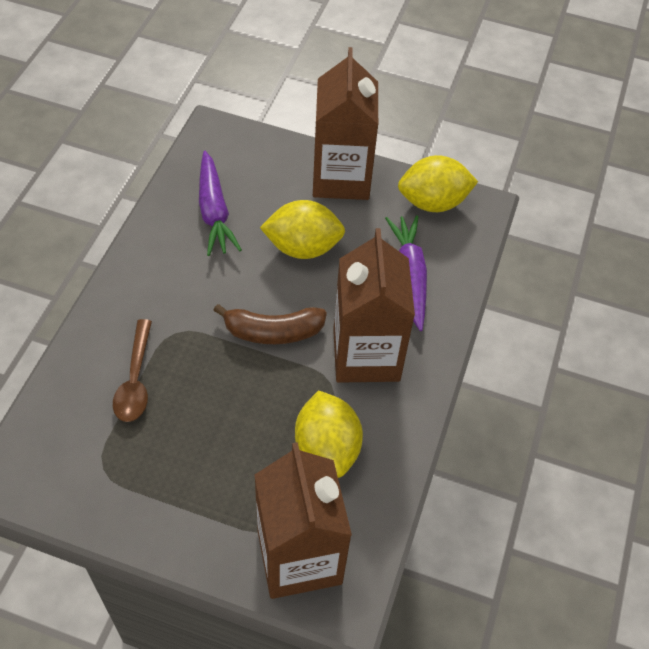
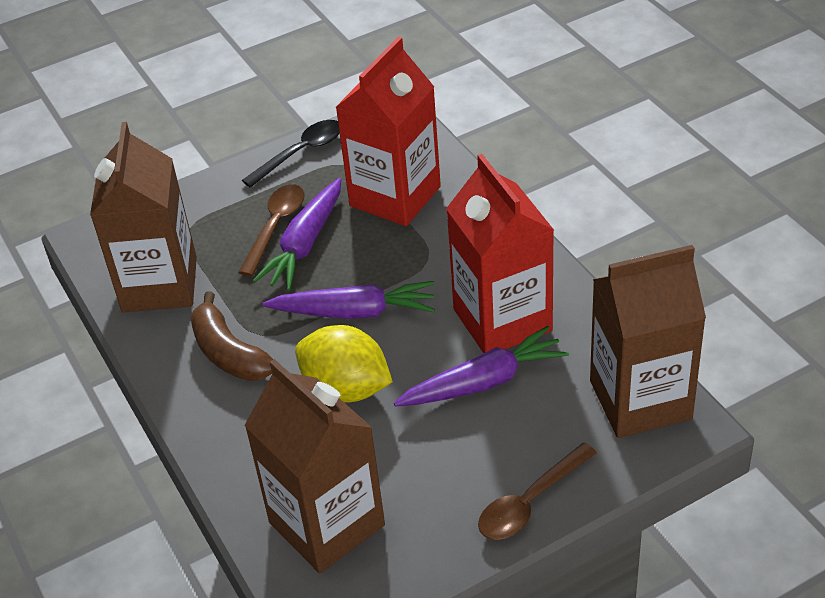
black spoon: 0 -> 1
brown spoon: 1 -> 2
purple carrot: 2 -> 3
red carton: 0 -> 2
yellow lemon: 3 -> 1

